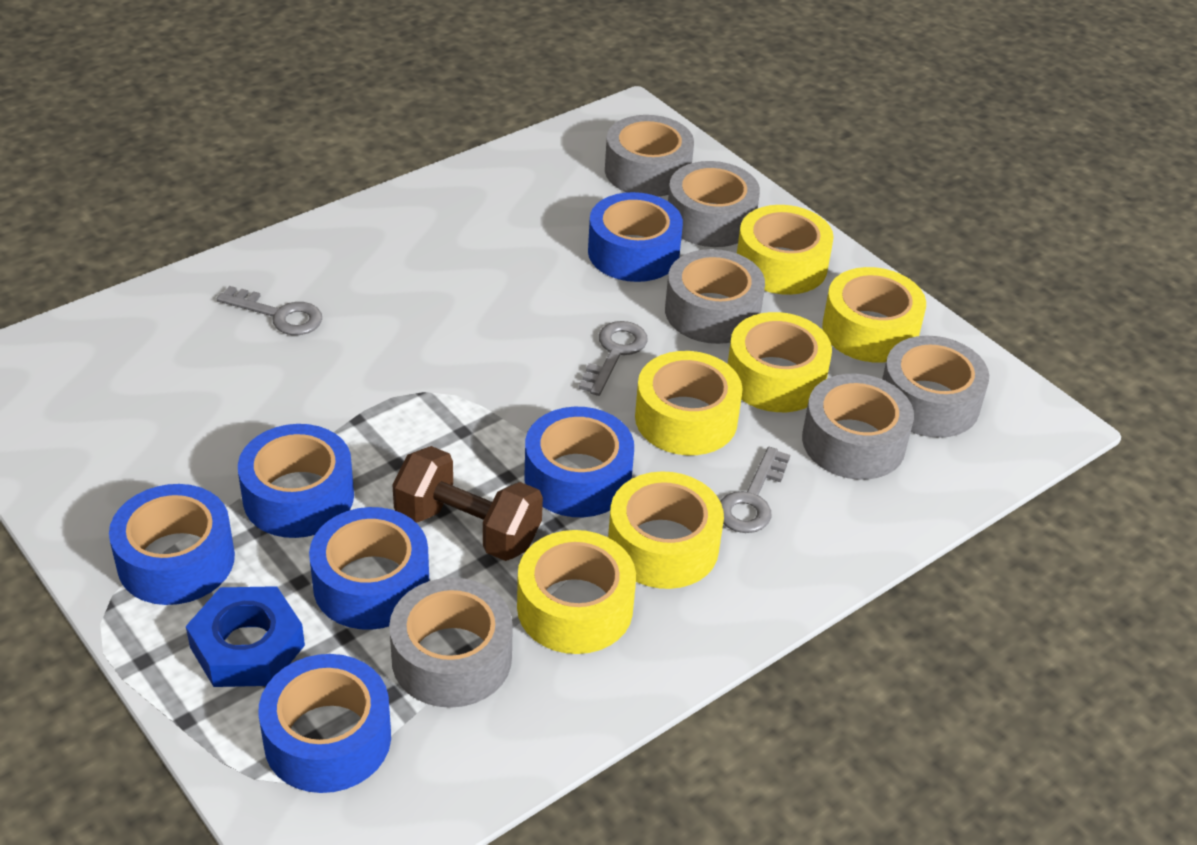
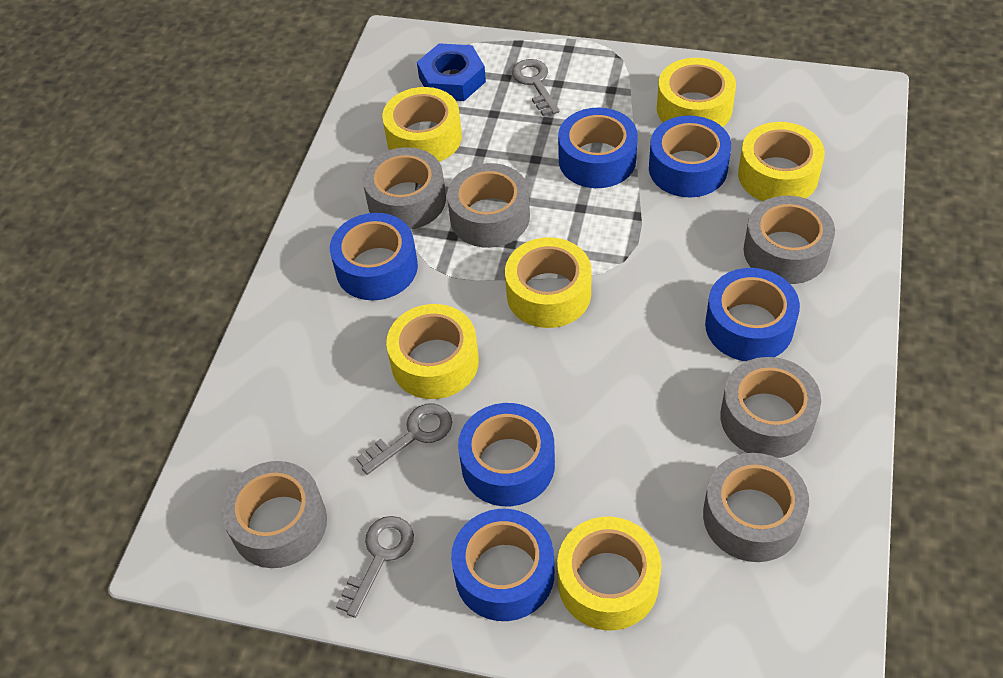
brown dumbbell: 1 -> 0

